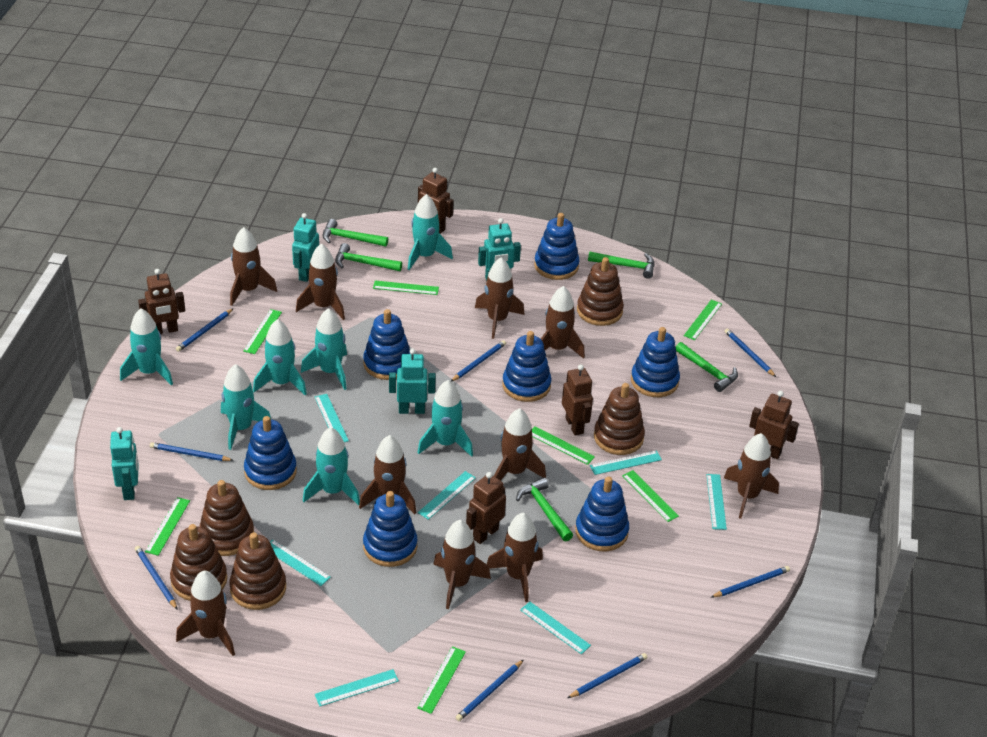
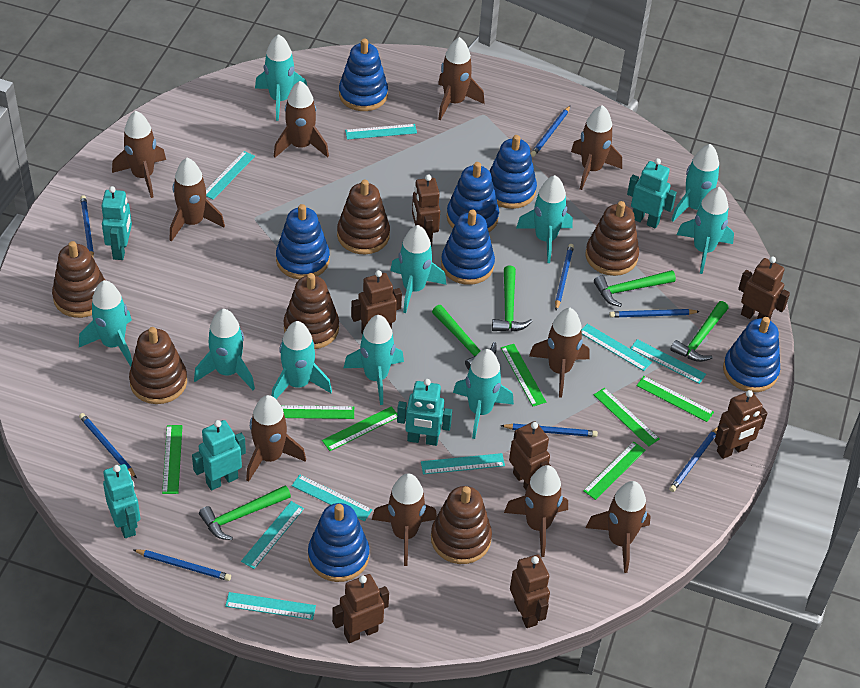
brown robot: 5 -> 7
brown stacking toy: 5 -> 6
turquoise robot: 4 -> 5
turquoise rocket: 7 -> 10
turquoise ruler: 7 -> 8

